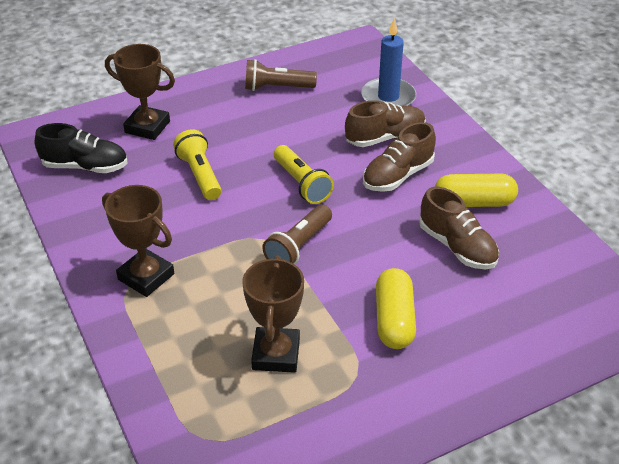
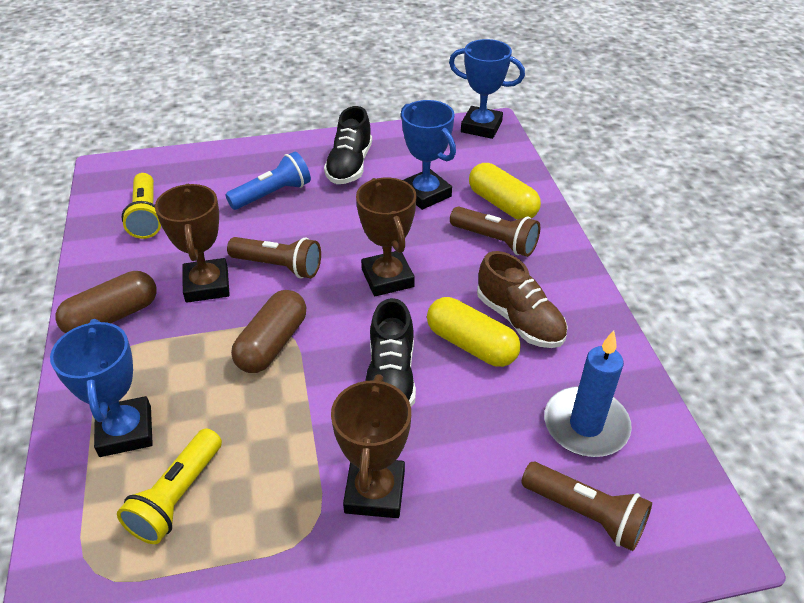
black shoe: 1 -> 2
blue flashlight: 0 -> 1
blue trophy: 0 -> 3
brown capsule: 0 -> 2
brown flashlight: 2 -> 3
brown shoe: 3 -> 1

